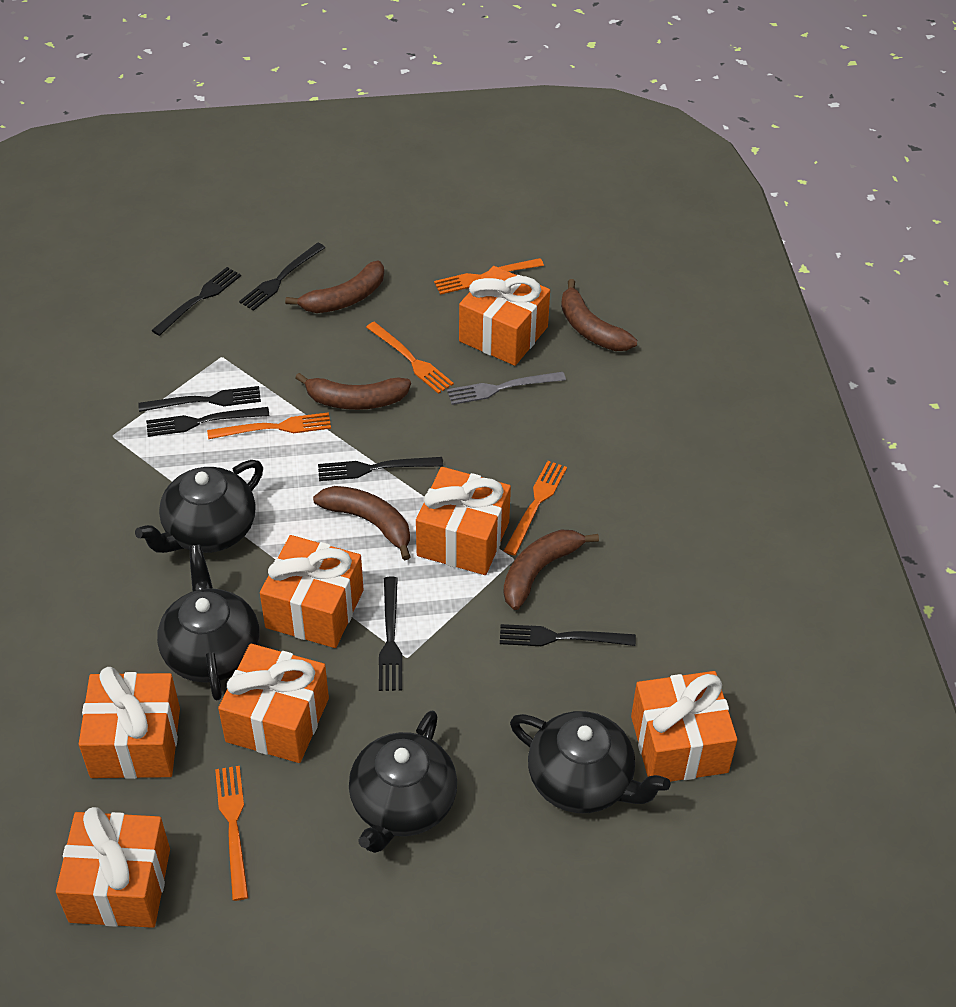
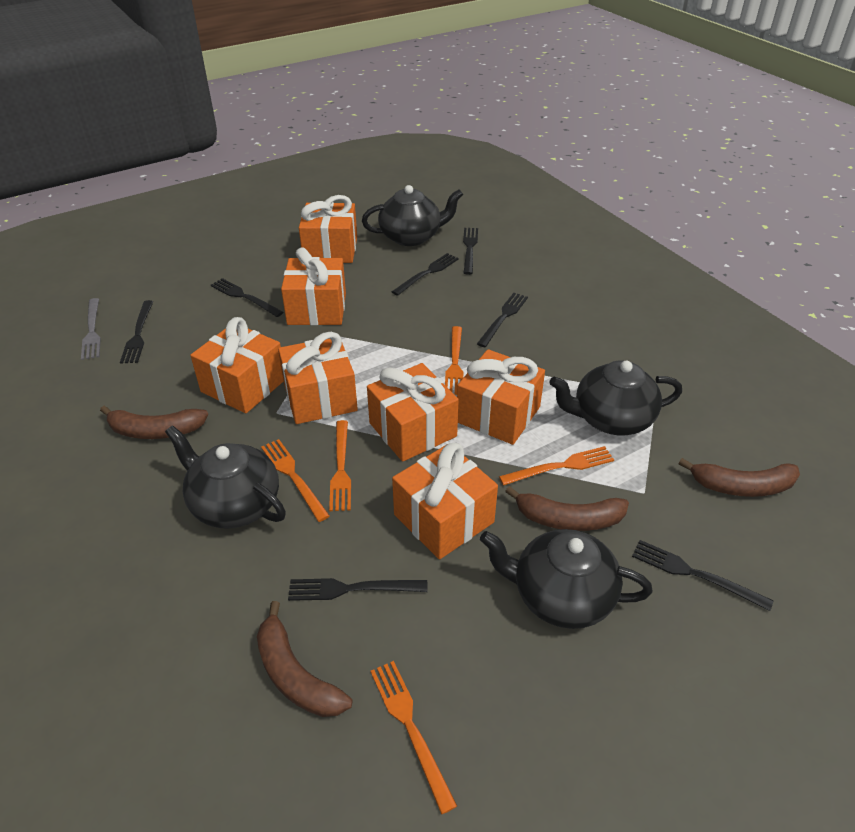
brown banana: 5 -> 4

